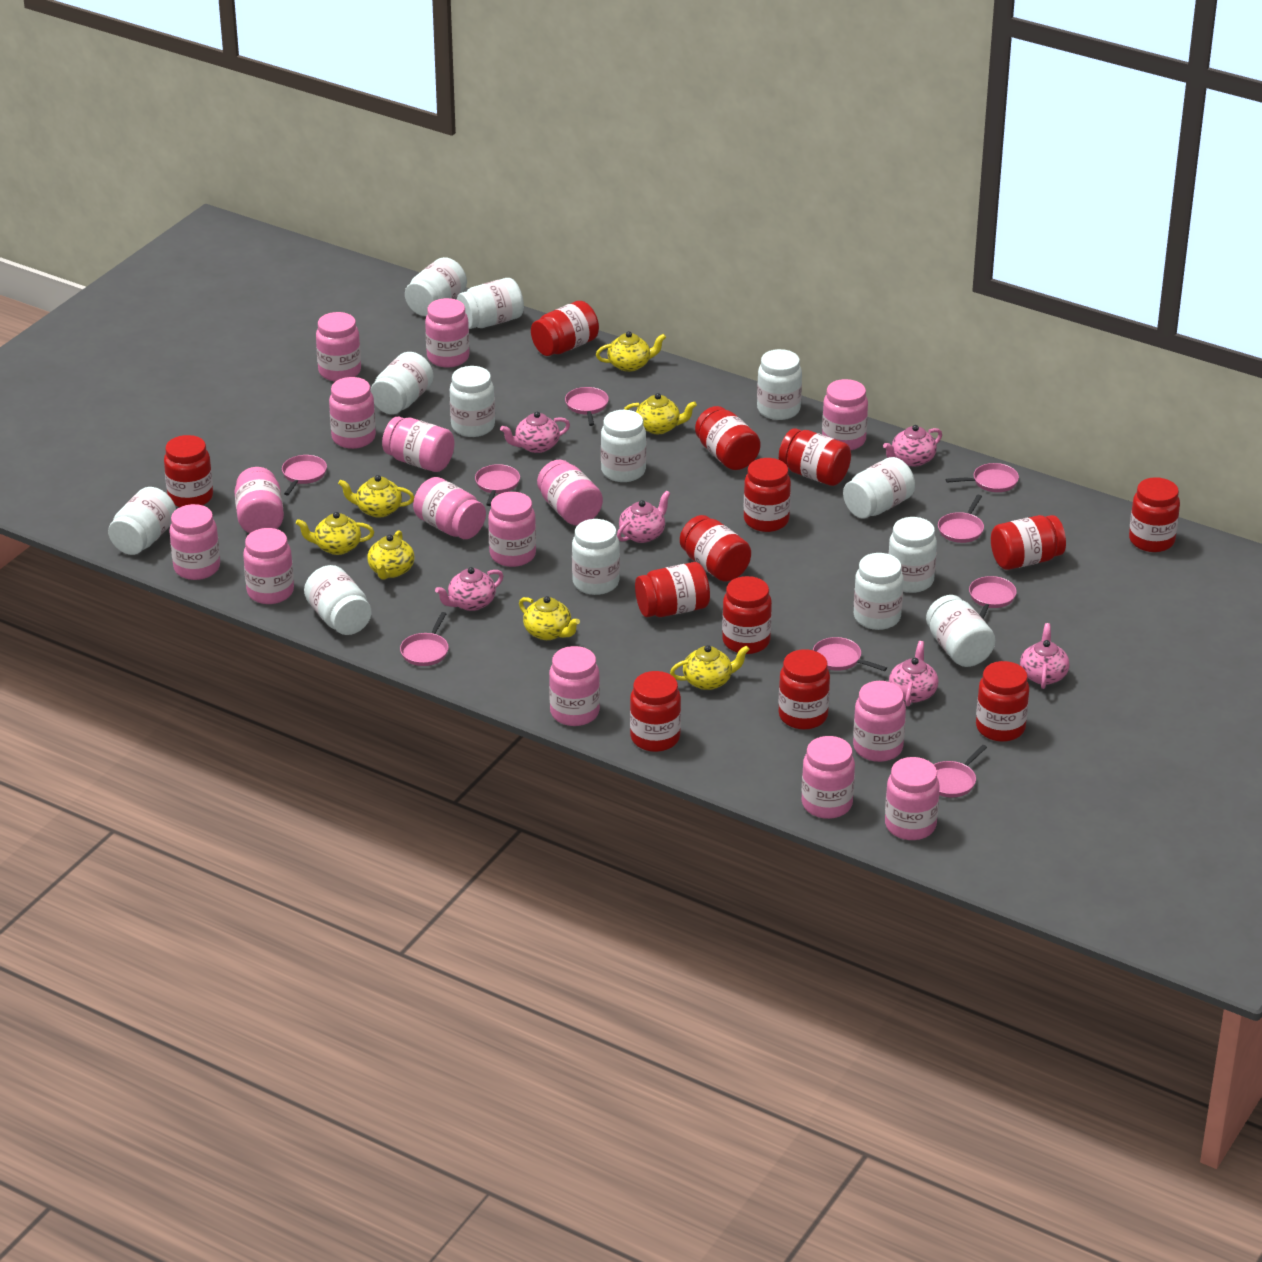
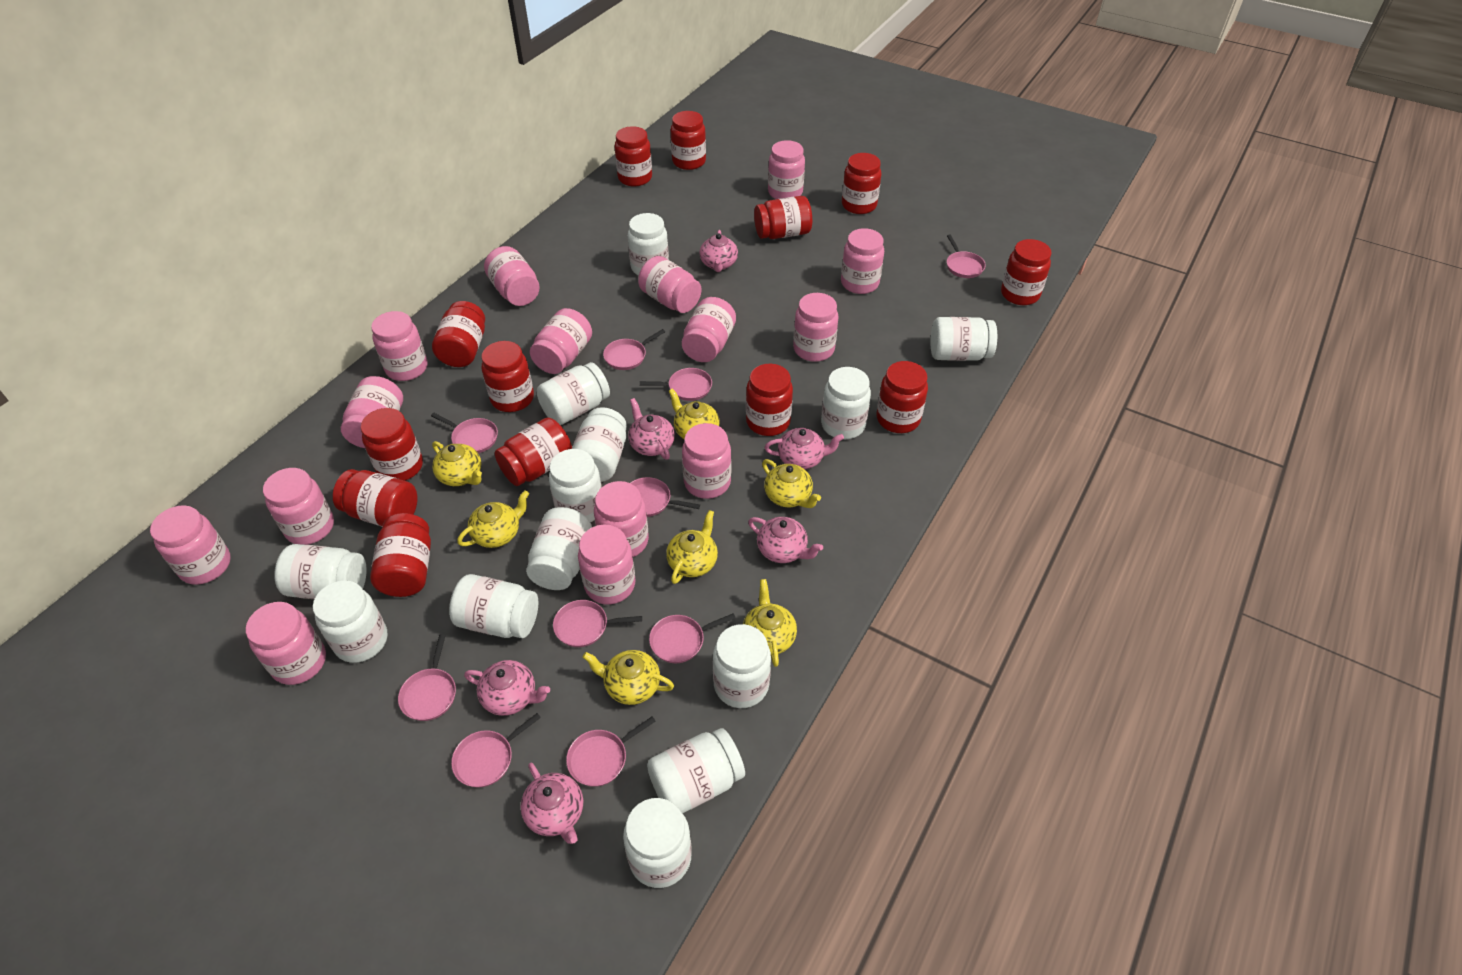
pink pan: 9 -> 10

